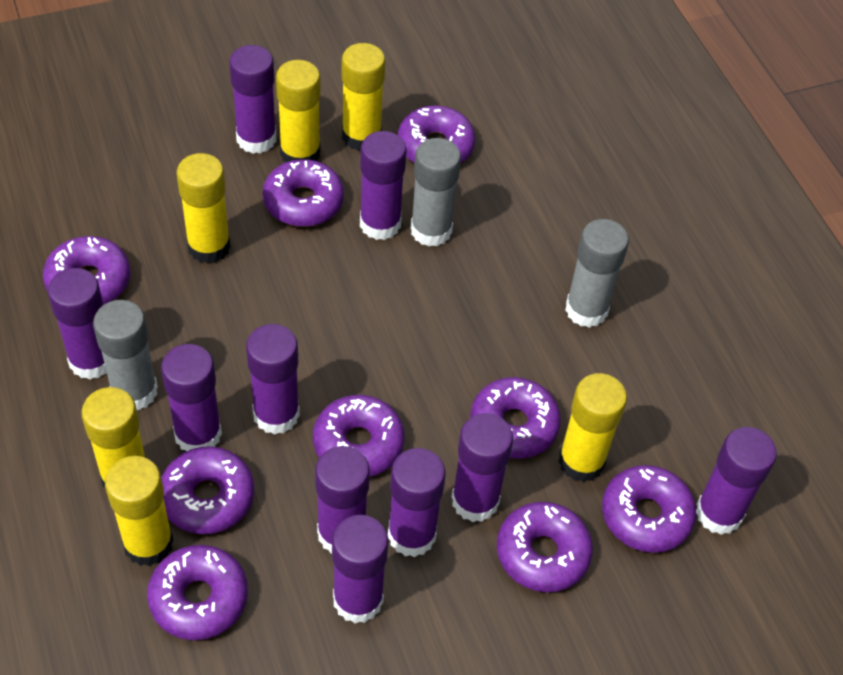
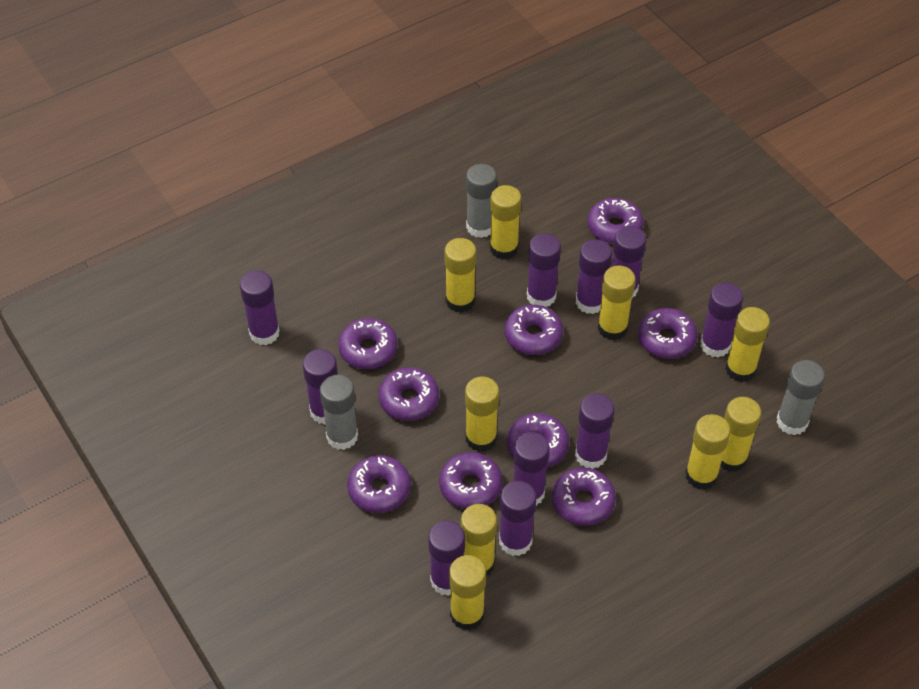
yellow glue stick: 6 -> 9

